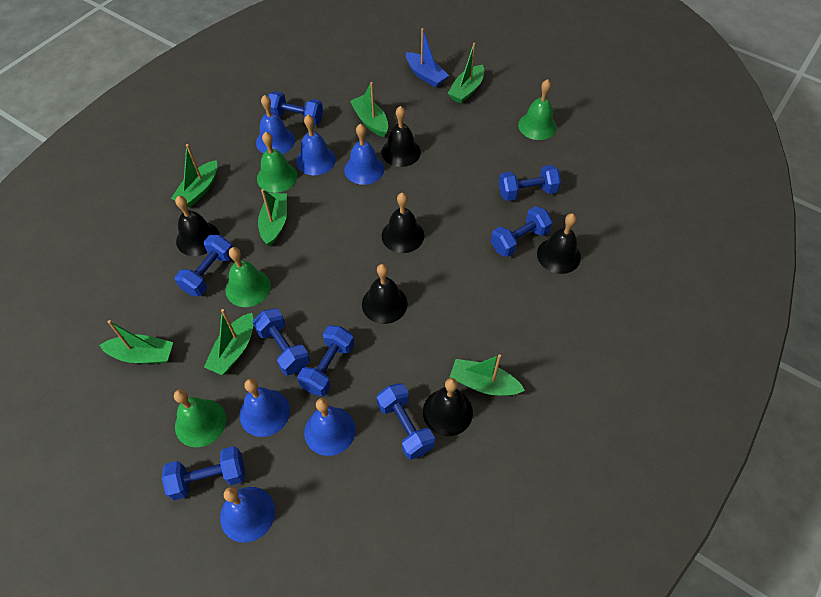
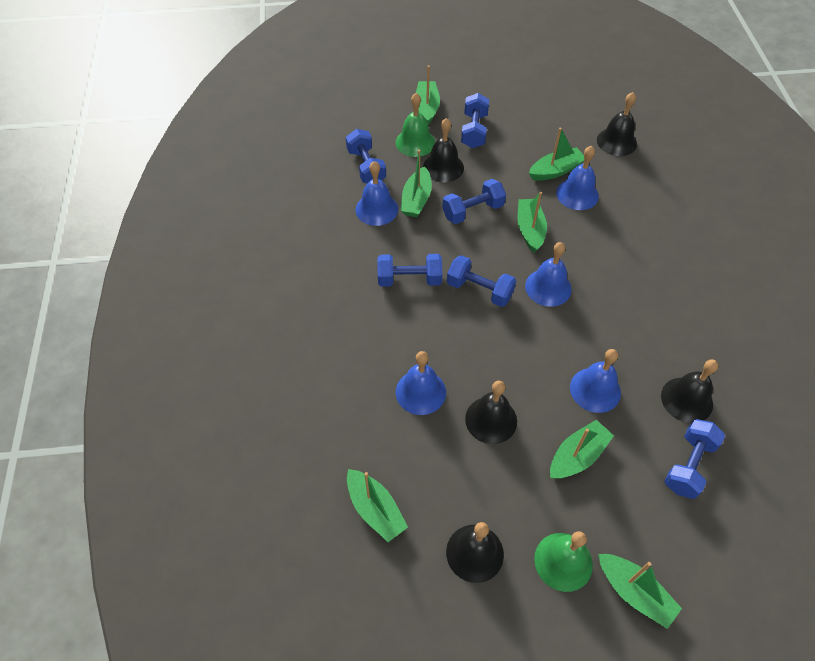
black bell: 6 -> 5
blue bell: 6 -> 5
blue boat: 1 -> 0
blue dumbbell: 8 -> 6
green bell: 4 -> 2

